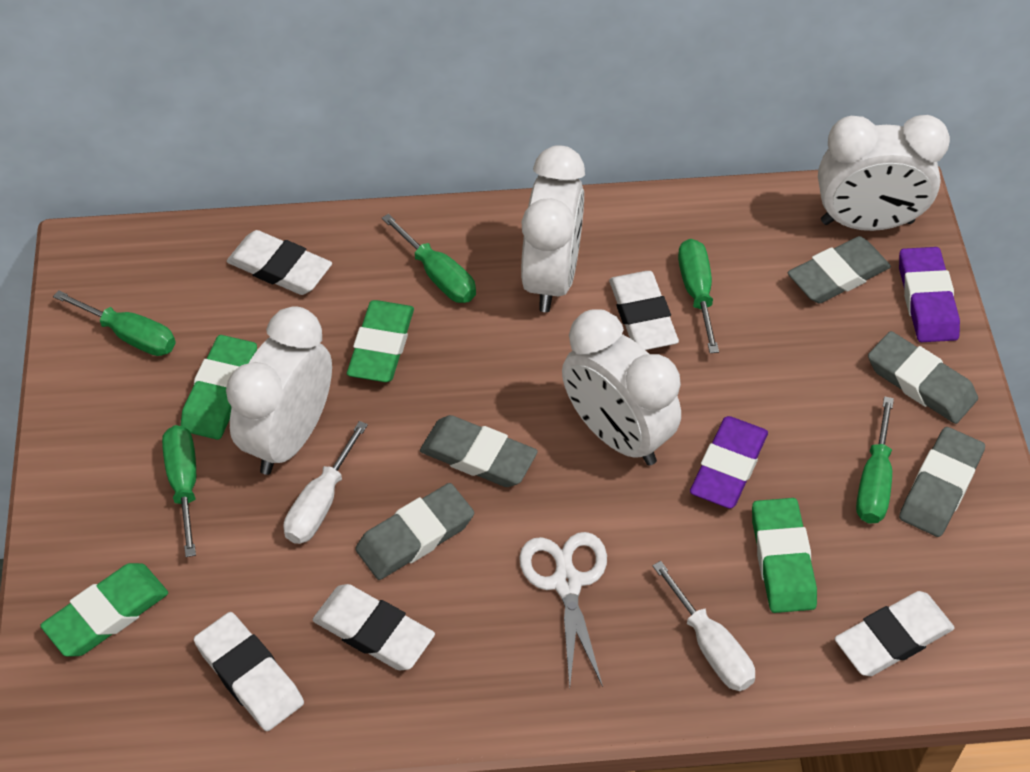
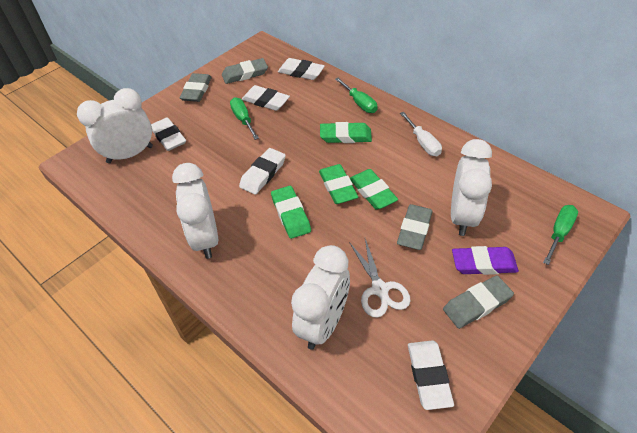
green screwdriver: 5 -> 3
grey eraser: 5 -> 4
purple eraser: 2 -> 1
white screwdriver: 2 -> 1

